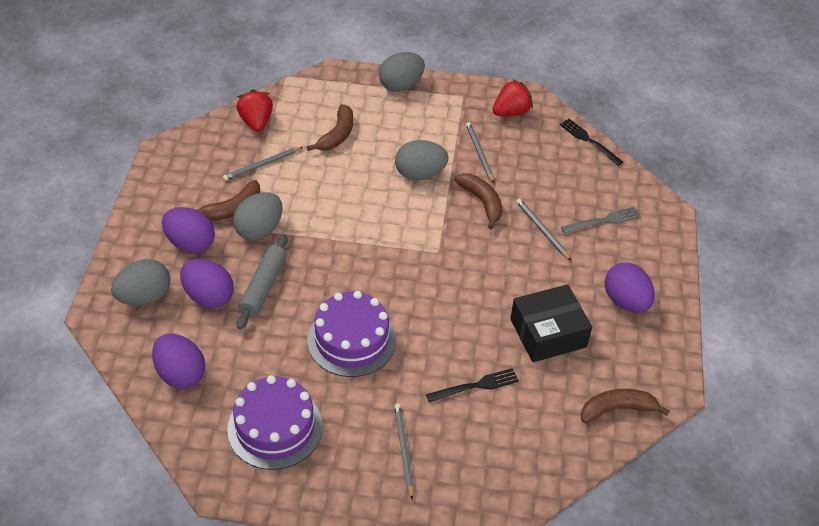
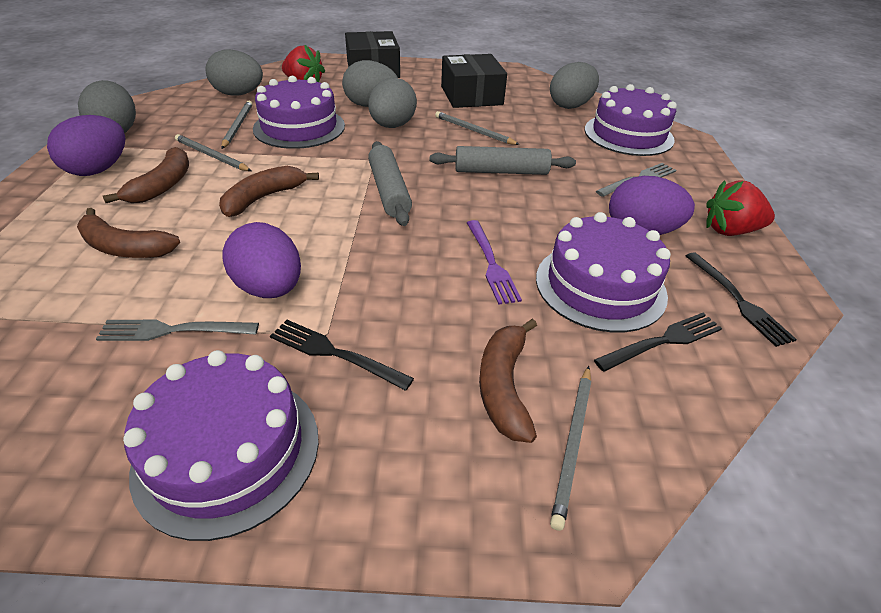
black box: 1 -> 2
black fork: 2 -> 3
grey egg: 4 -> 5
grey fork: 1 -> 2
grey rolling pin: 1 -> 2
purple cake: 2 -> 4
purple egg: 4 -> 3
purple fork: 0 -> 1

